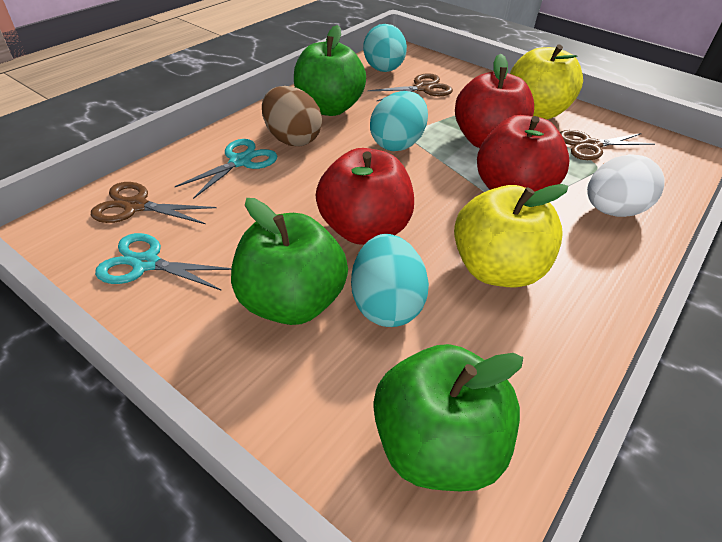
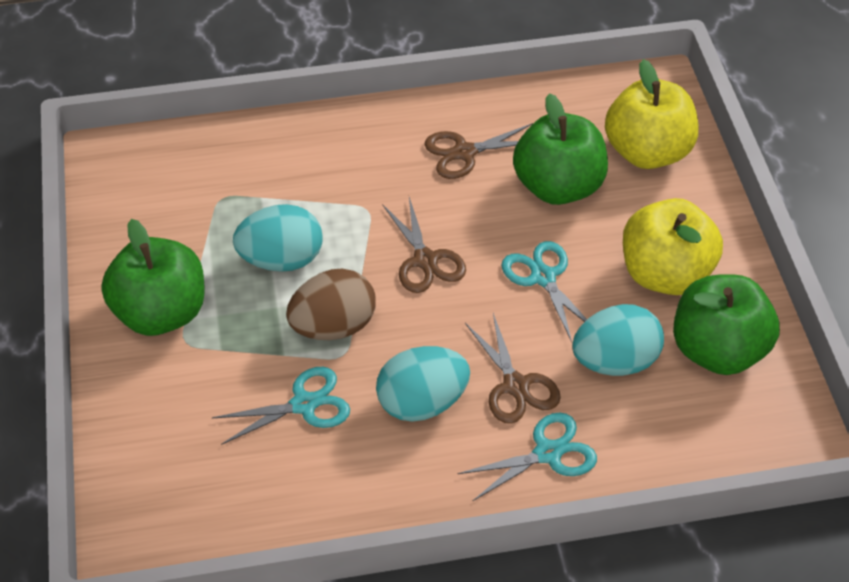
red apple: 3 -> 0
turquoise scissors: 2 -> 3
white egg: 1 -> 0

